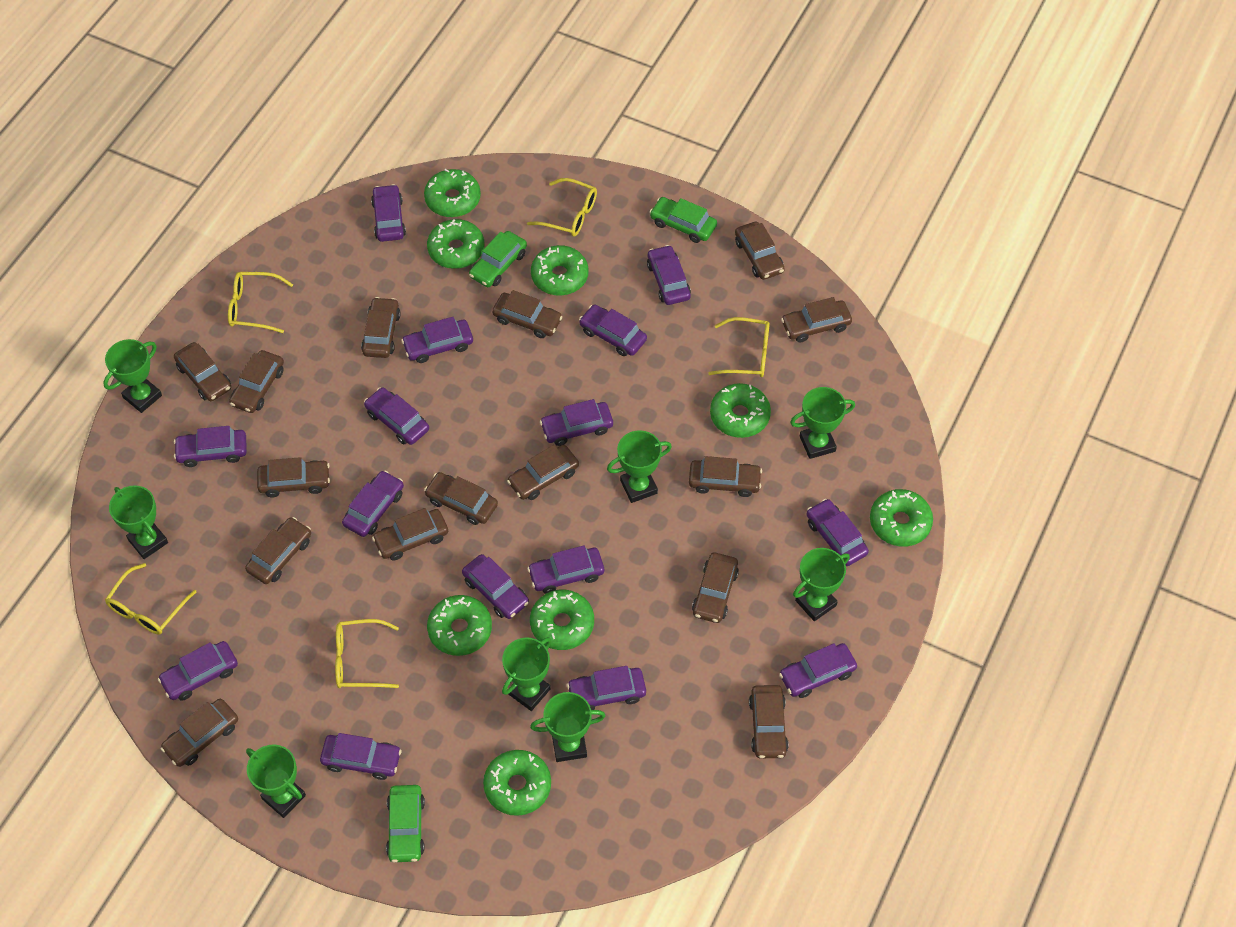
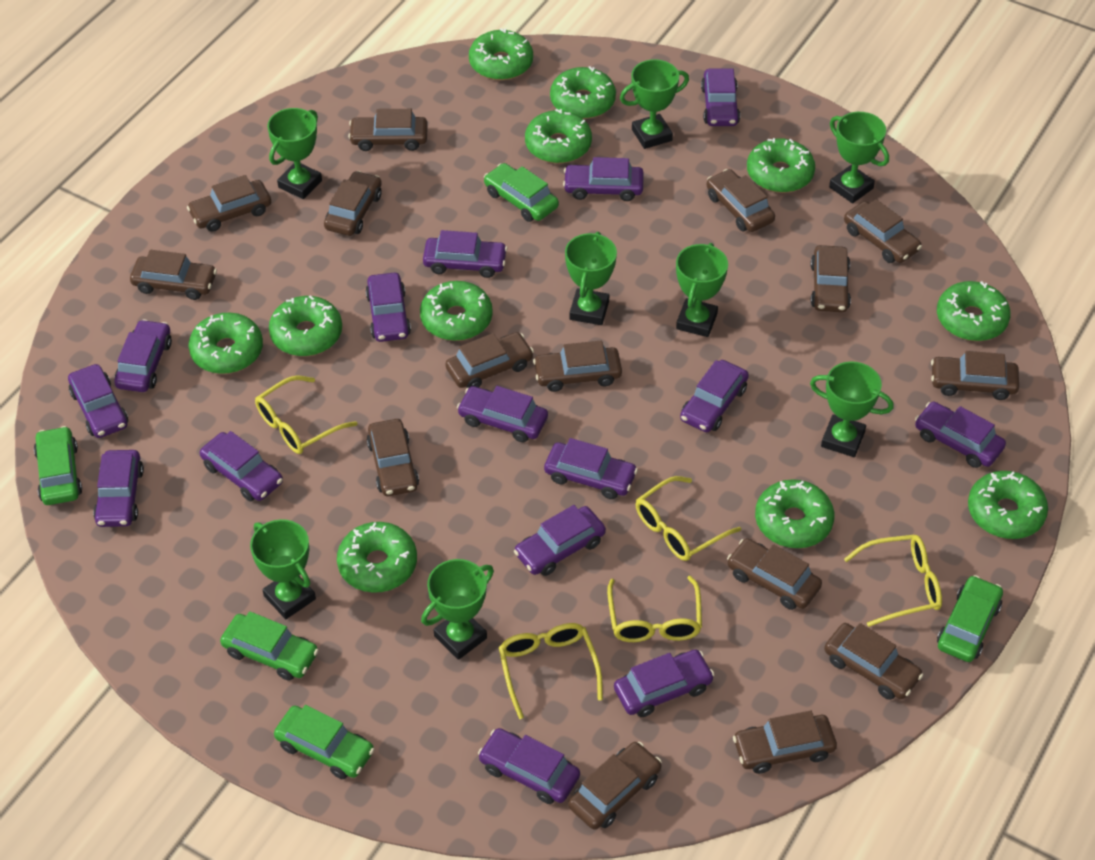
green car: 3 -> 5
green donut: 8 -> 11

